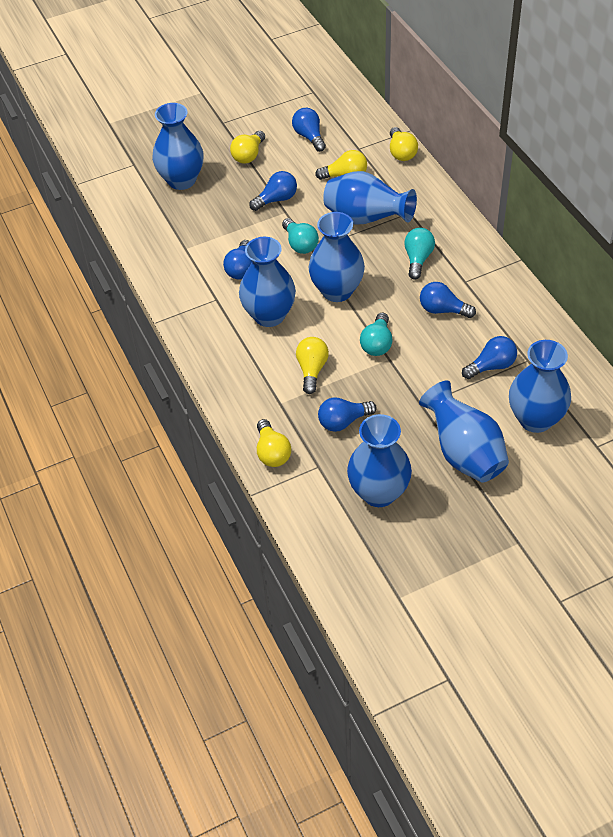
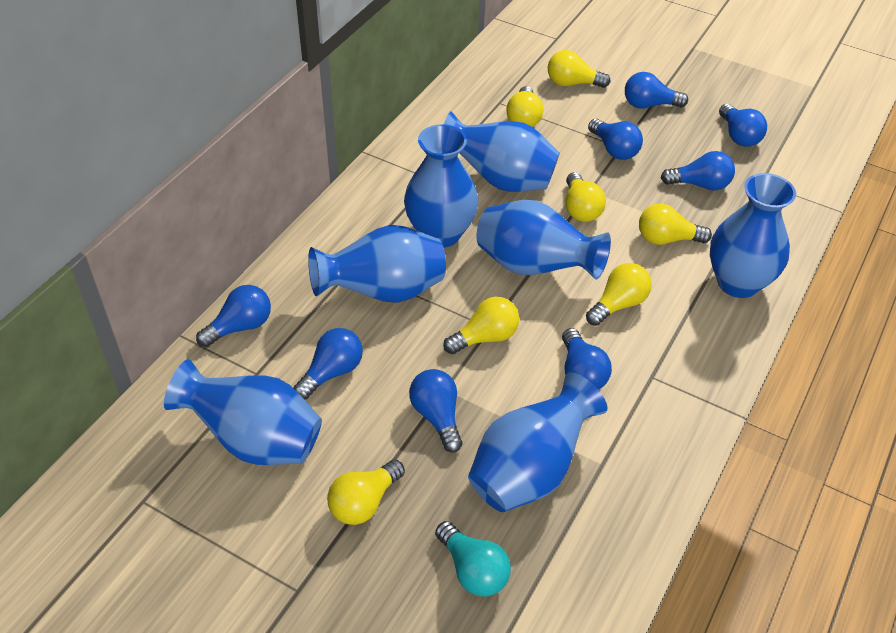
blue light bulb: 6 -> 8
turquoise light bulb: 3 -> 1
yellow light bulb: 5 -> 7

